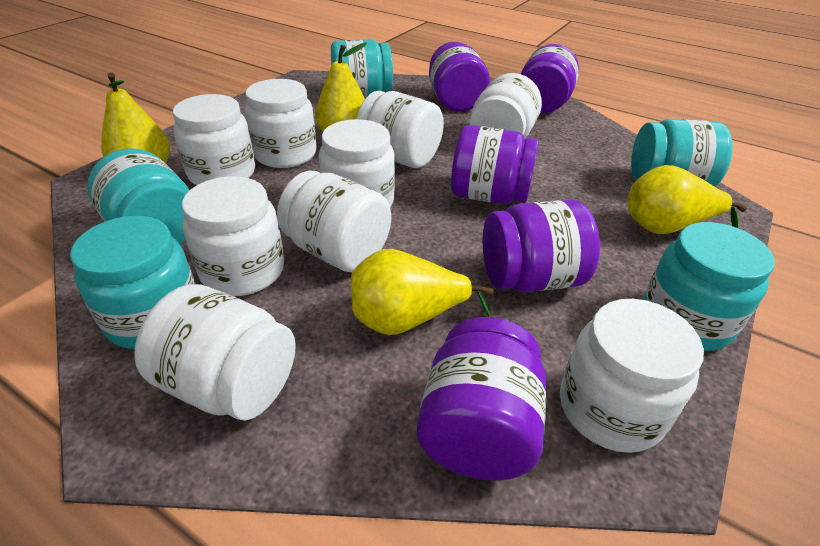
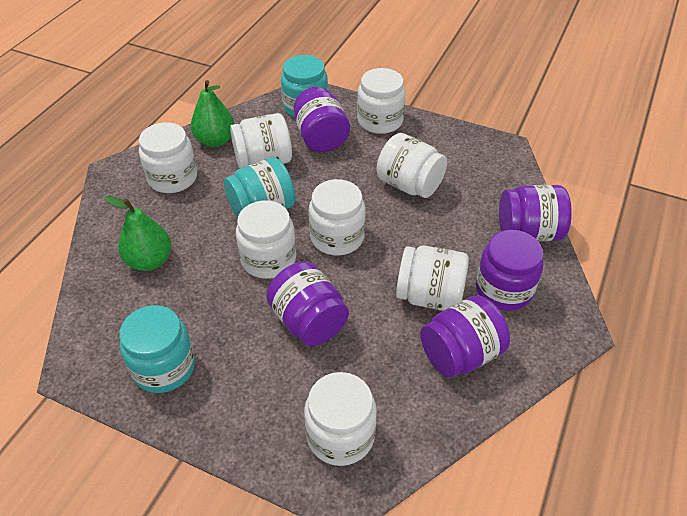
green pear: 0 -> 2
turquoise jar: 5 -> 3
white jar: 9 -> 8
yellow pear: 4 -> 0

